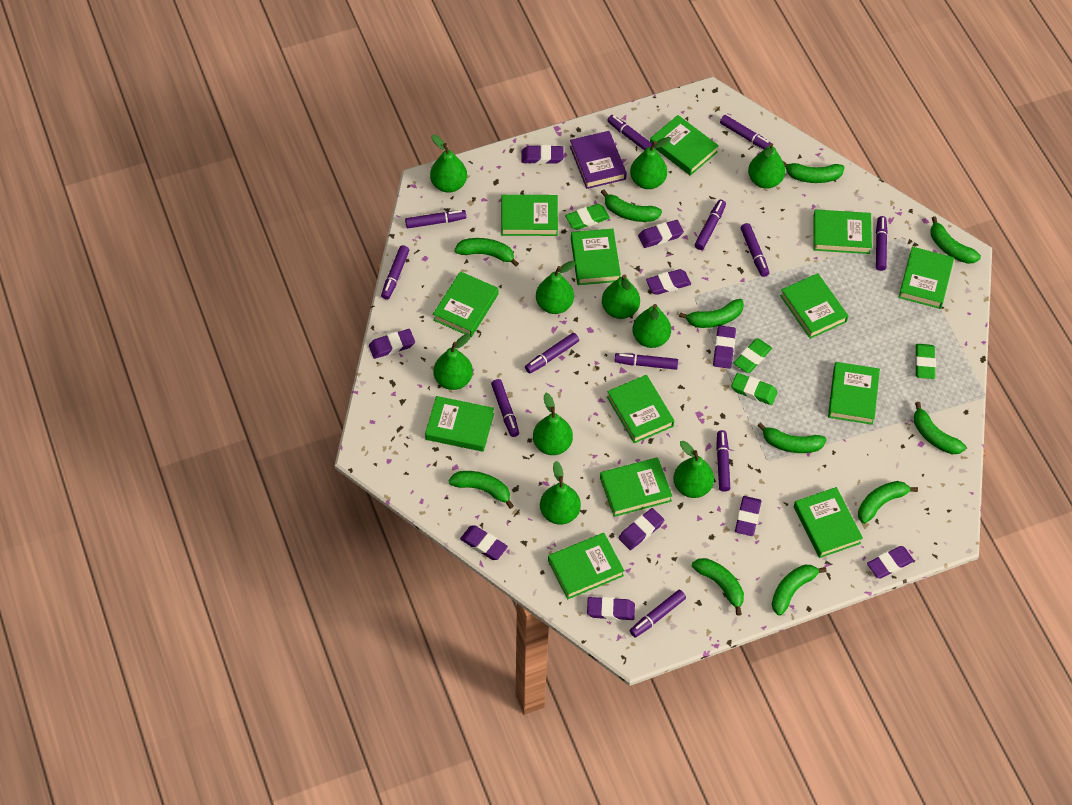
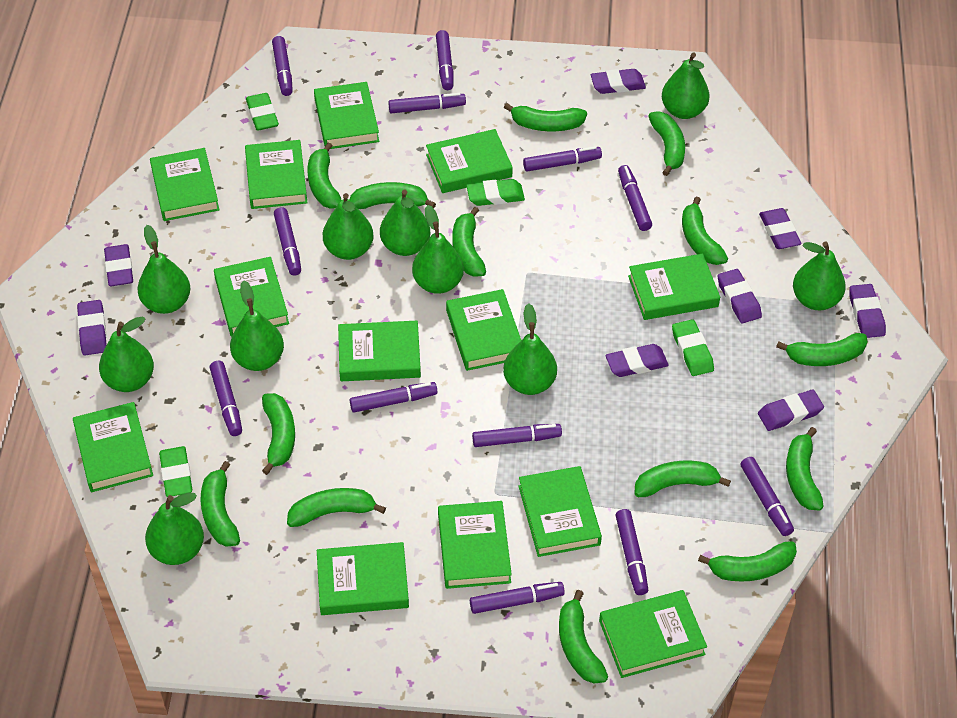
green banana: 11 -> 14
purple book: 1 -> 0
purple eraser: 10 -> 8

